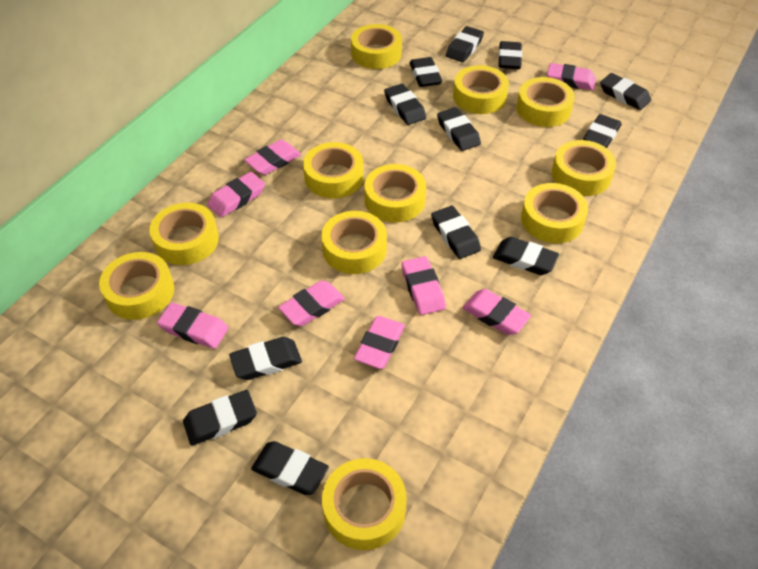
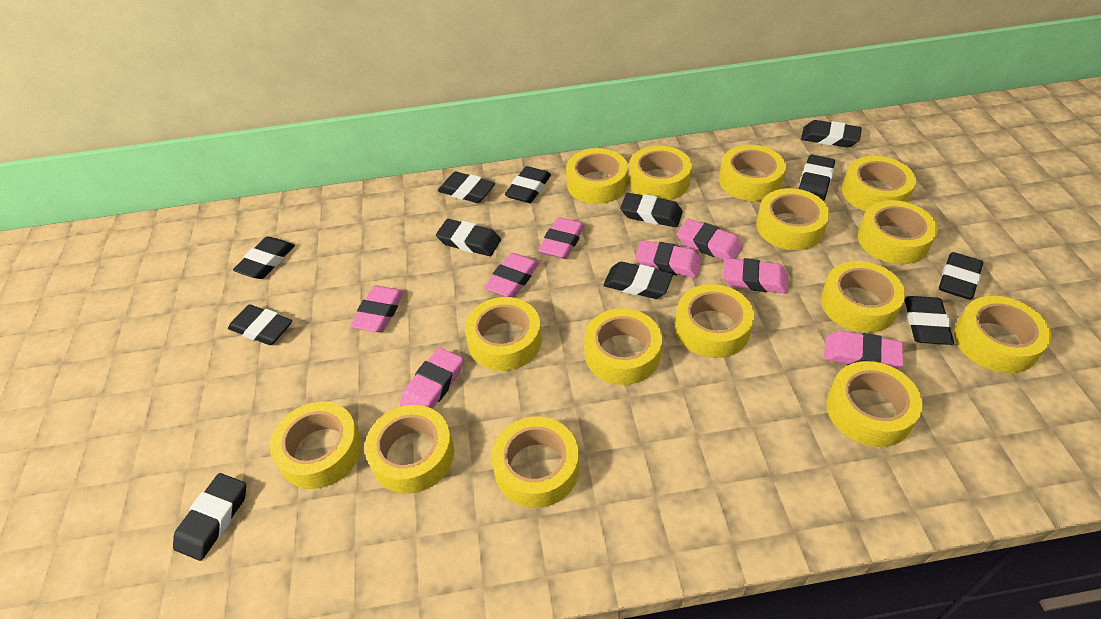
yellow tape: 11 -> 15

